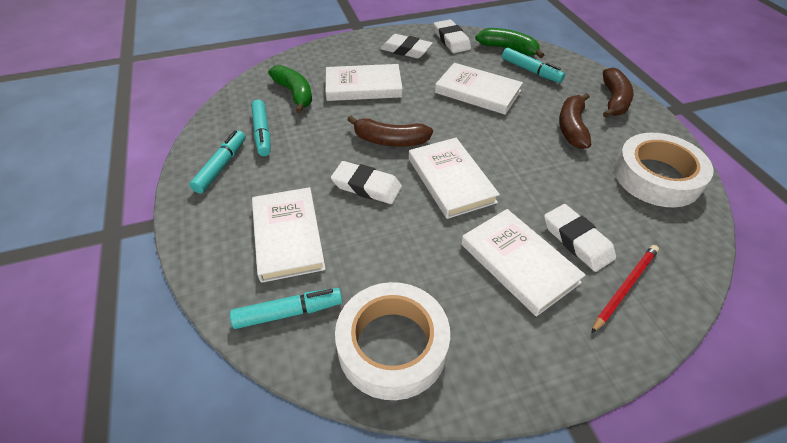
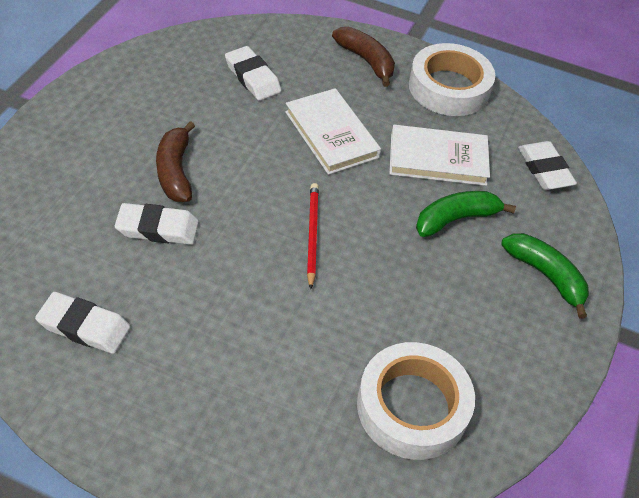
brown banana: 3 -> 2
turquoise marker: 4 -> 0
white book: 5 -> 2

